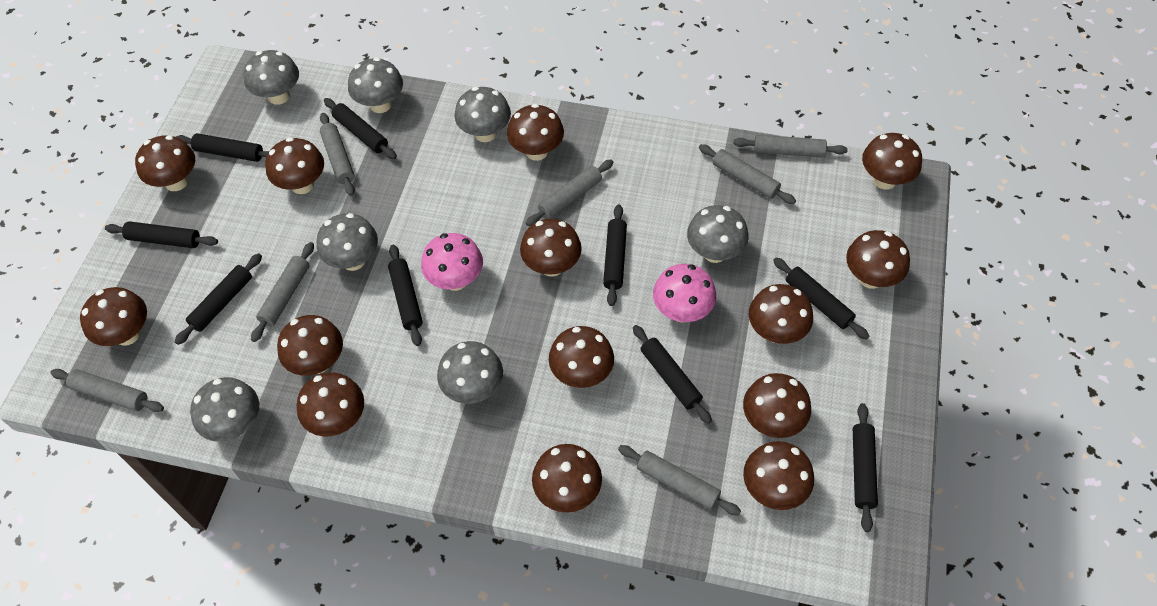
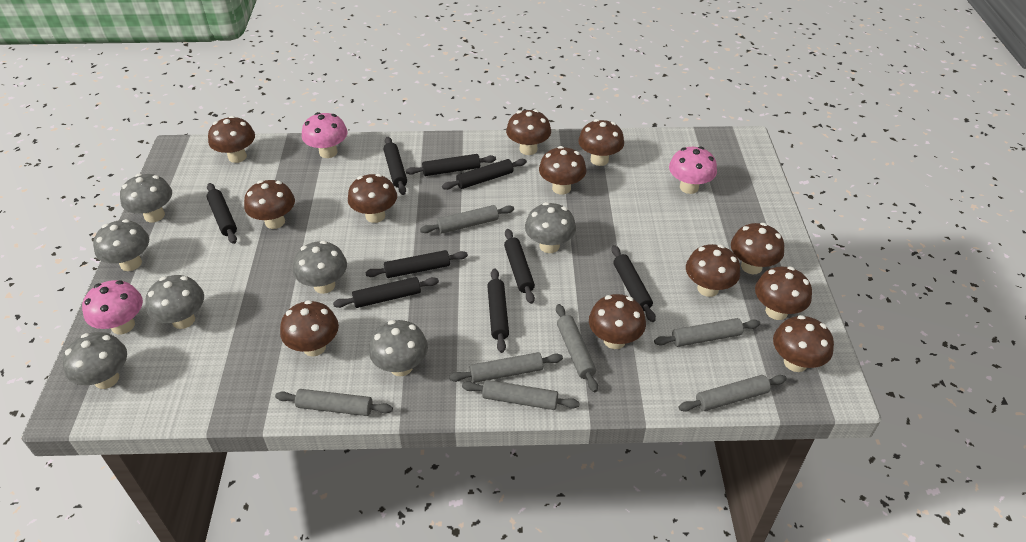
brown mushroom: 14 -> 12
pink mushroom: 2 -> 3

